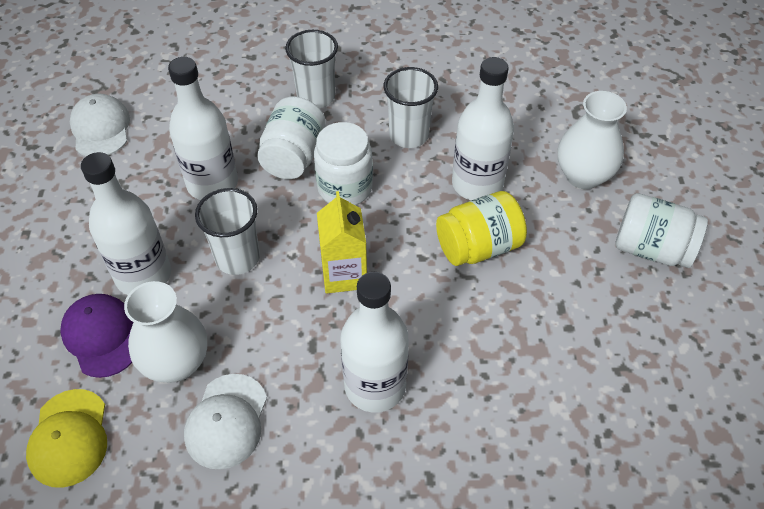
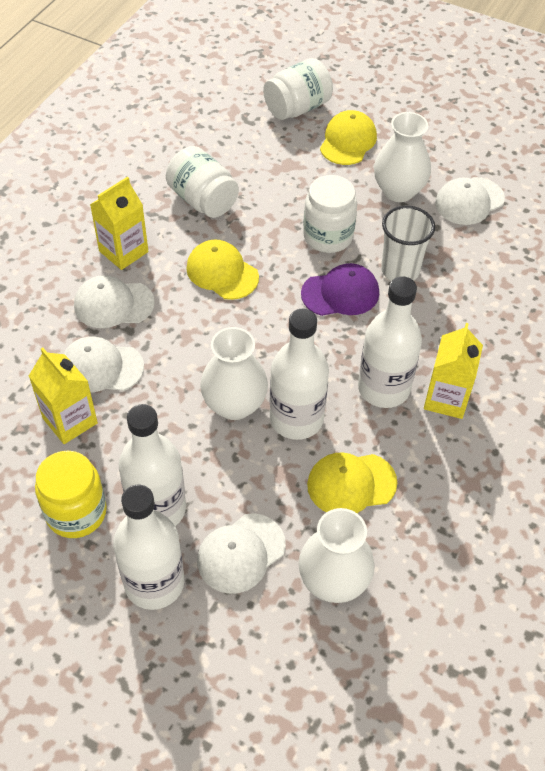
white cap: 2 -> 4
white cup: 3 -> 1
white vase: 2 -> 3
yellow cap: 1 -> 3
yellow carton: 1 -> 3

